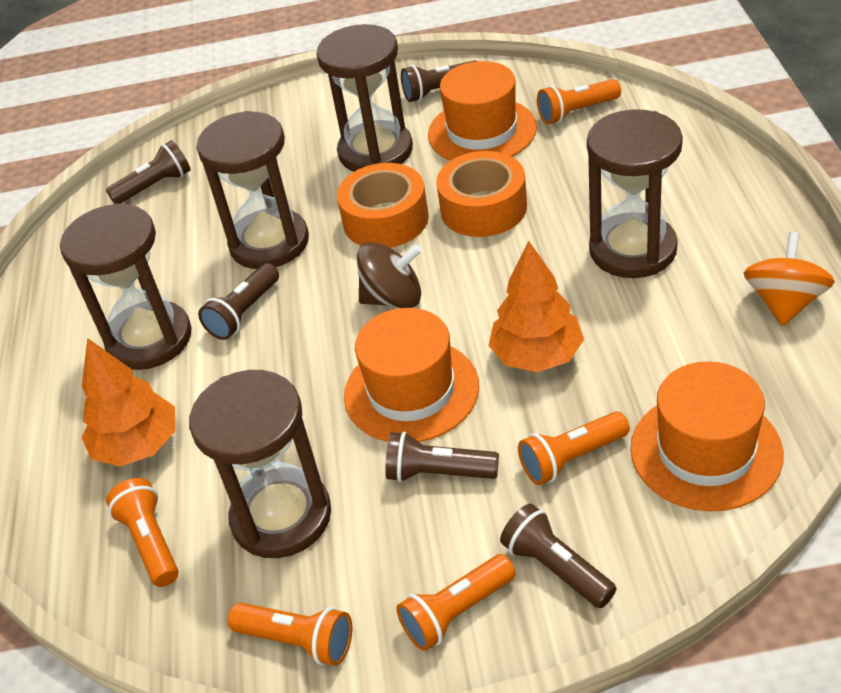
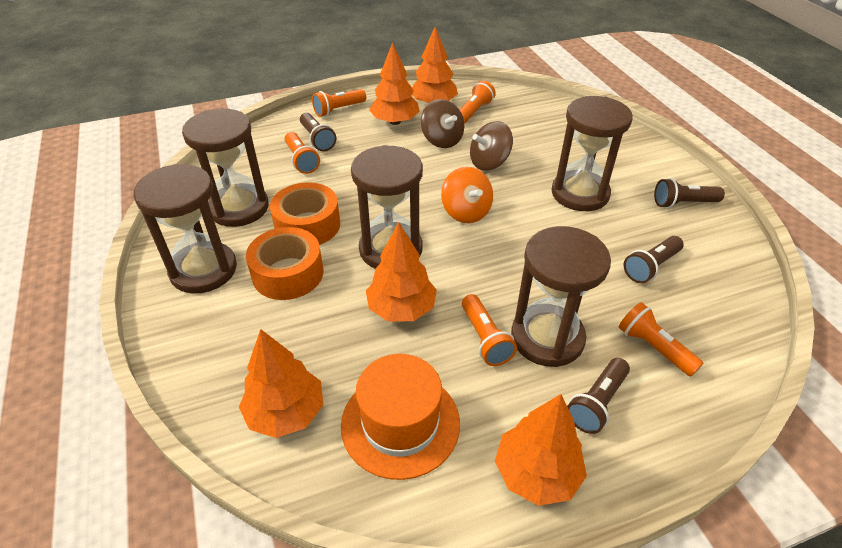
brown flashlight: 5 -> 4
brown spinning top: 1 -> 2
orange hat: 3 -> 1
orange tree: 2 -> 5

